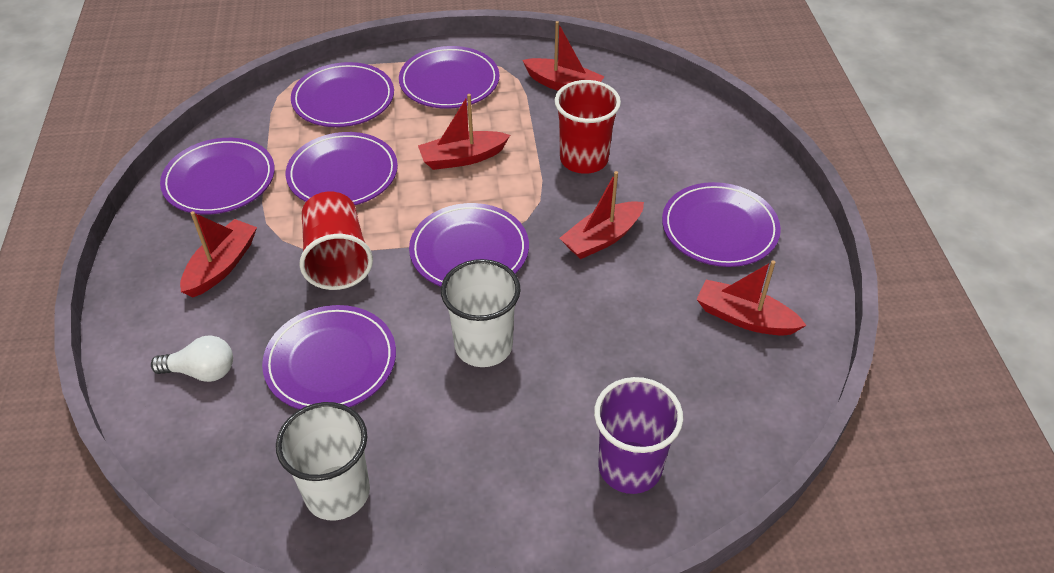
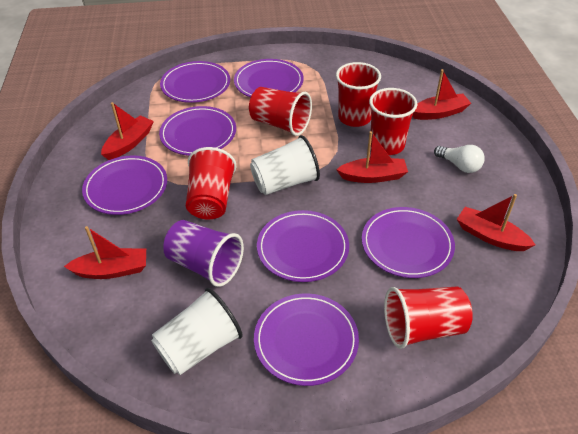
red cup: 2 -> 5

